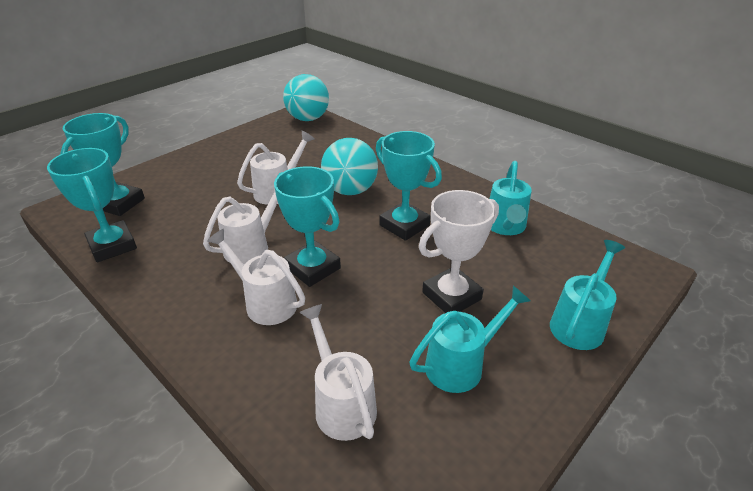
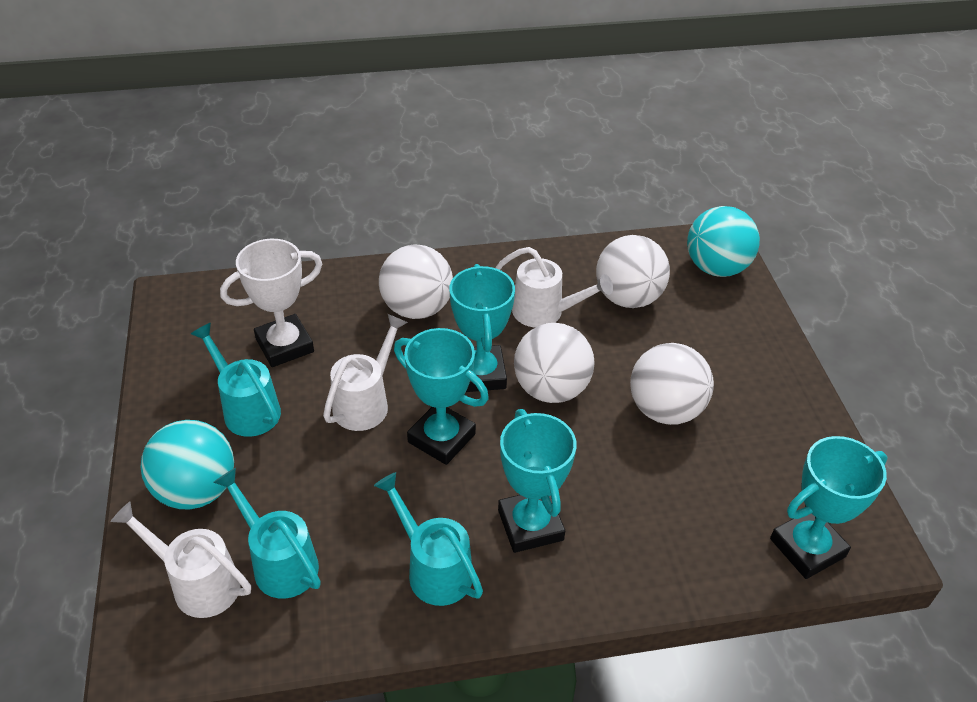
white ball: 0 -> 4
white watering can: 4 -> 3

